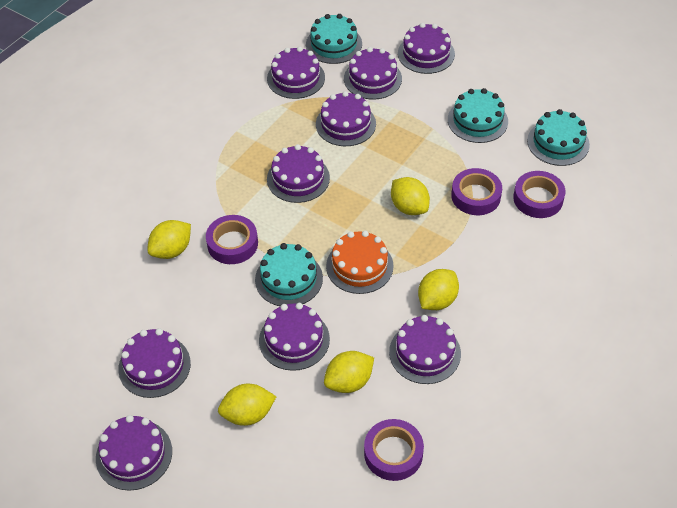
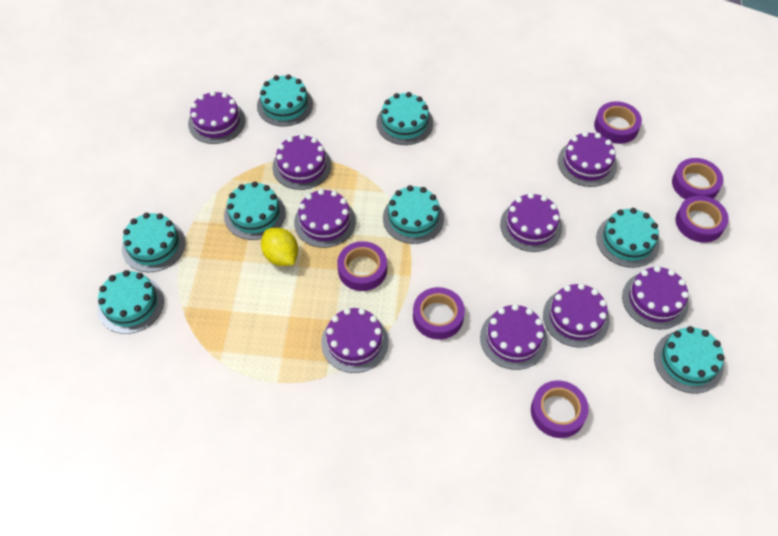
orange cake: 1 -> 0
purple tape: 4 -> 6
turquoise cake: 4 -> 8
yellow lemon: 5 -> 1

